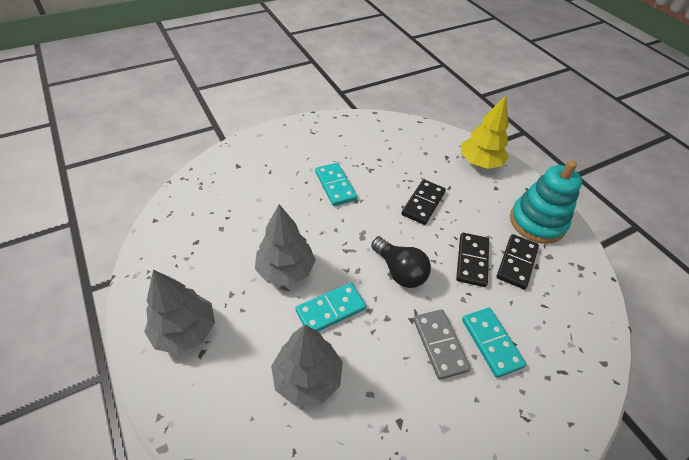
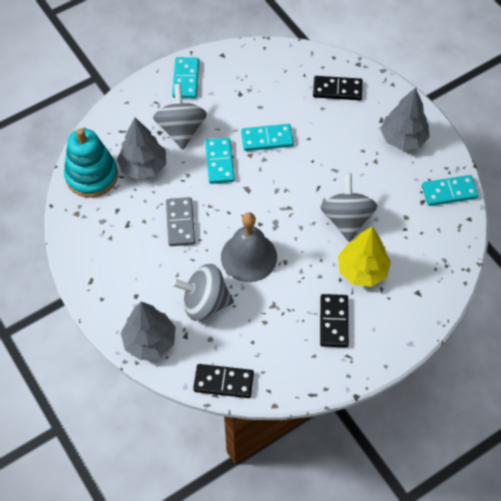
black light bulb: 1 -> 0
grey bell: 0 -> 1
grey spinning top: 0 -> 3
turquoise domino: 3 -> 4

